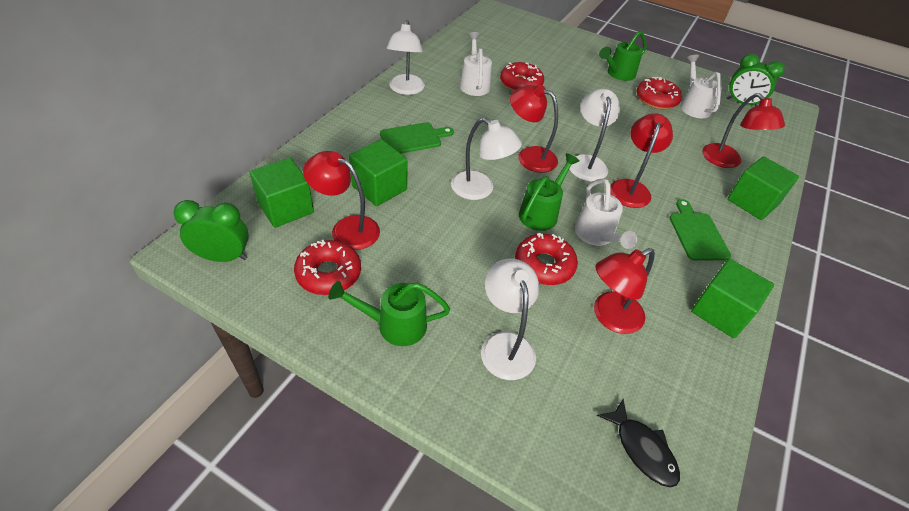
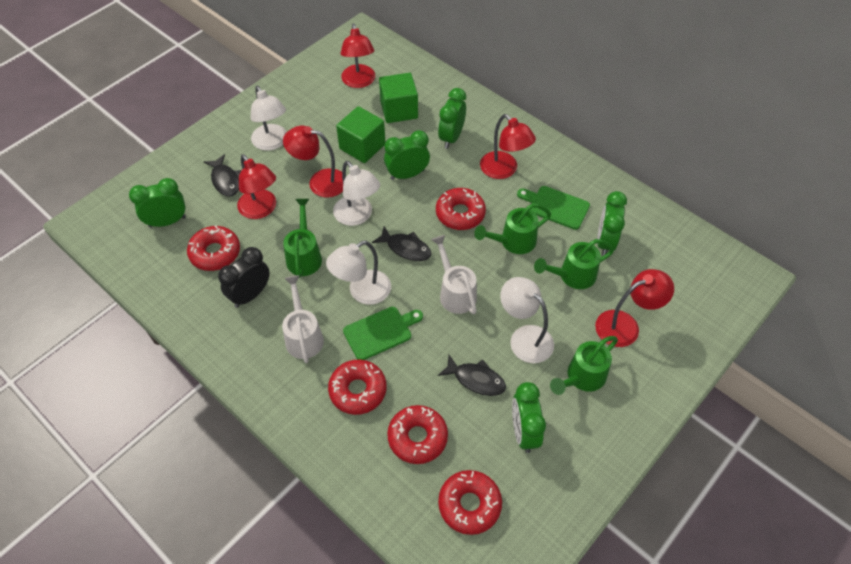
black clock: 0 -> 1
black fish: 1 -> 3
green clock: 2 -> 5
green cube: 4 -> 2
green watering can: 3 -> 4
red donut: 4 -> 5
white watering can: 3 -> 2

